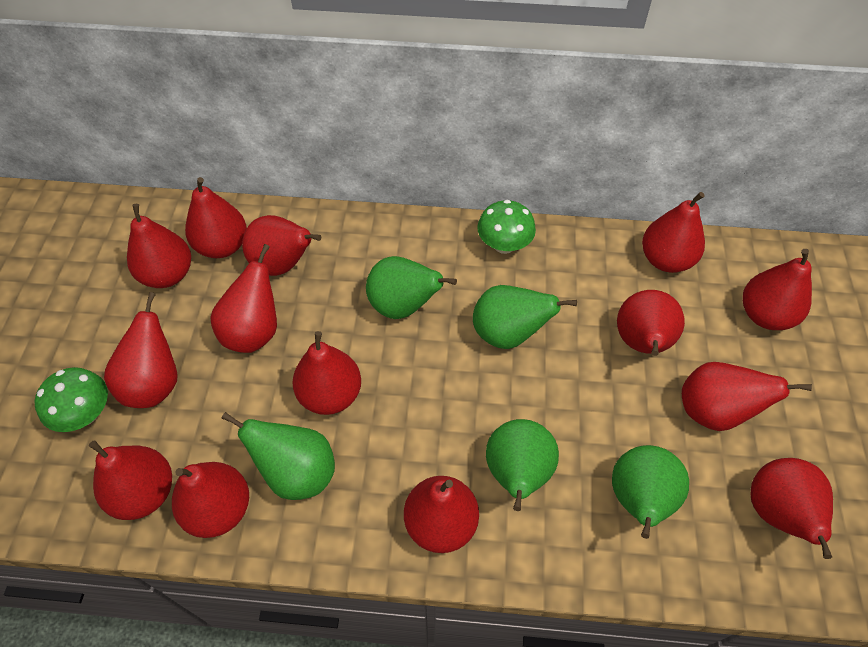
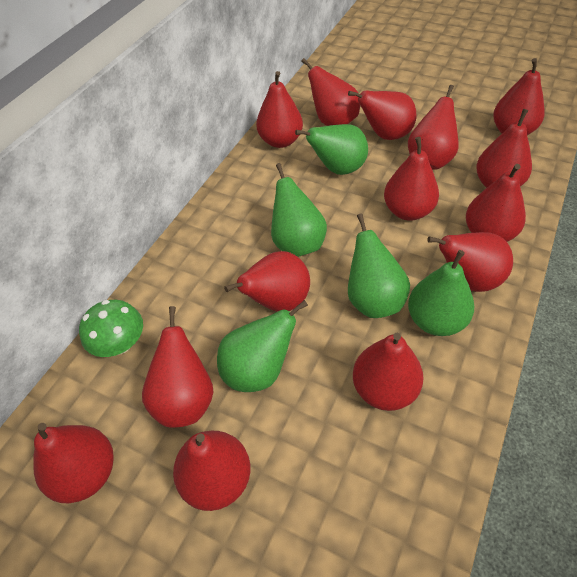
green mushroom: 2 -> 1

